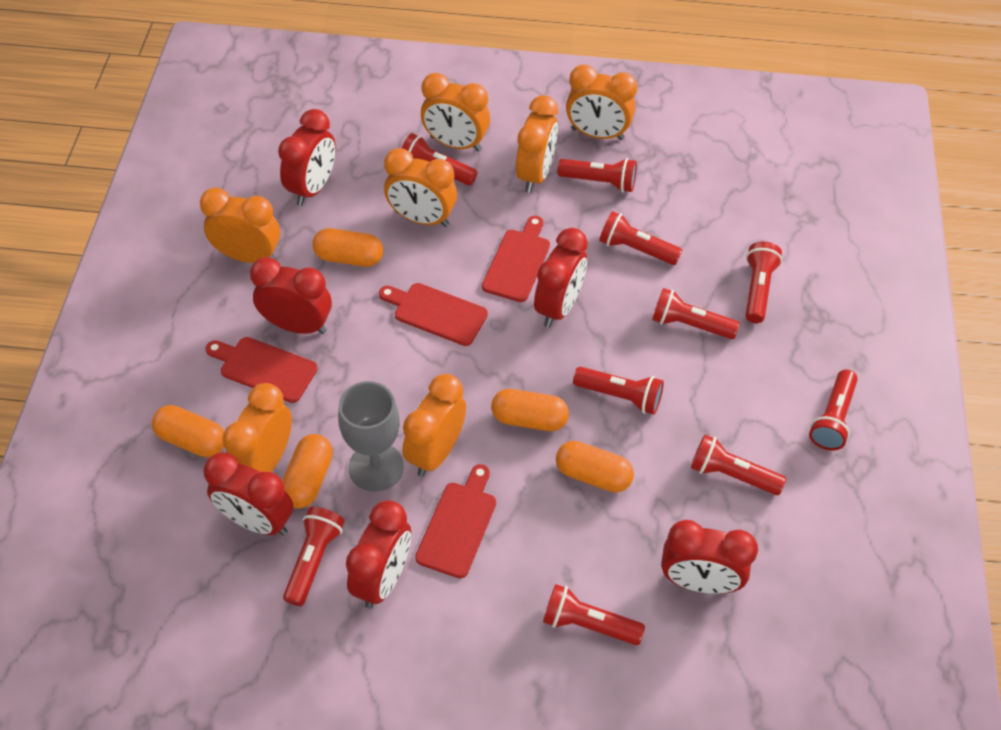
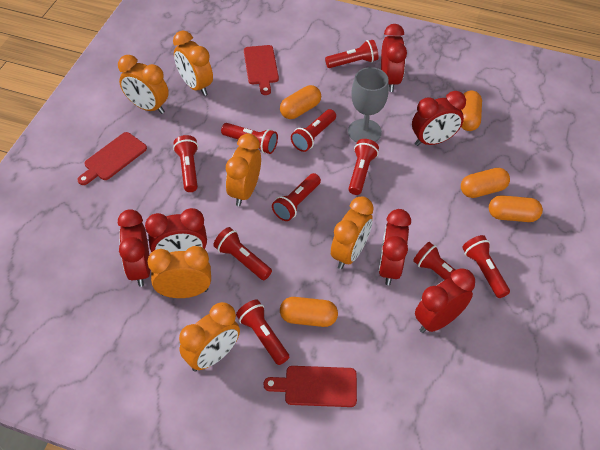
orange clock: 7 -> 6
red cutting board: 4 -> 3

